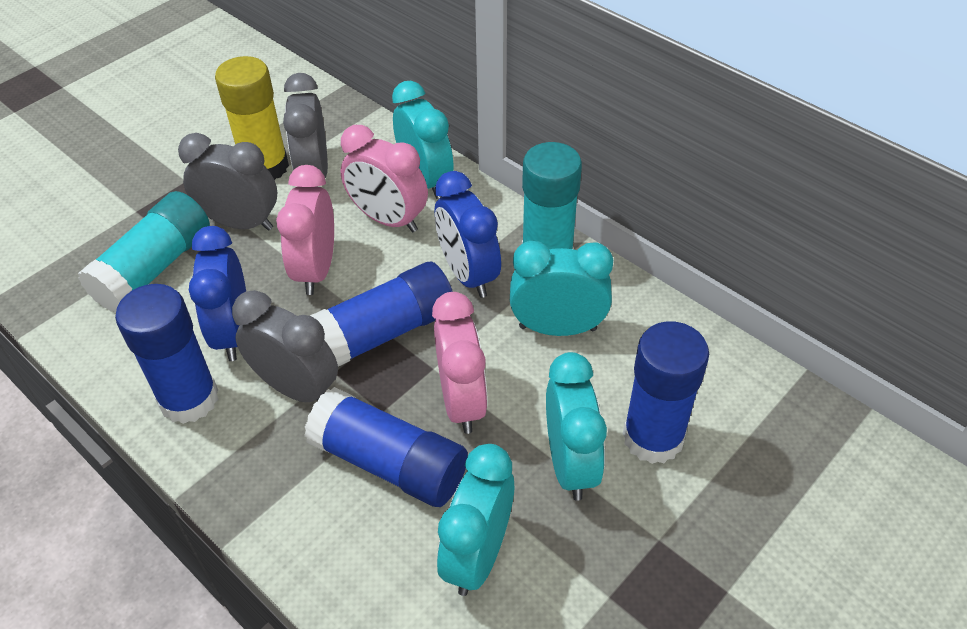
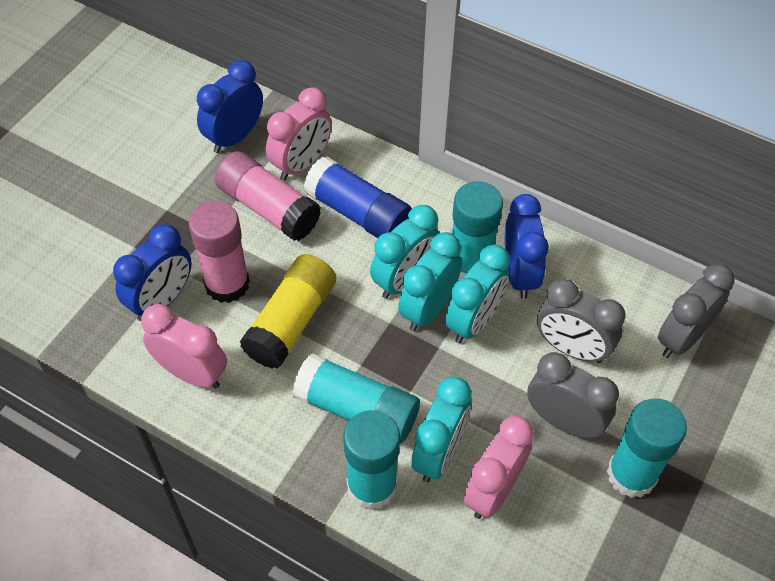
blue clock: 2 -> 3
blue glue stick: 4 -> 1
pink glue stick: 0 -> 2
turquoise glue stick: 2 -> 4

